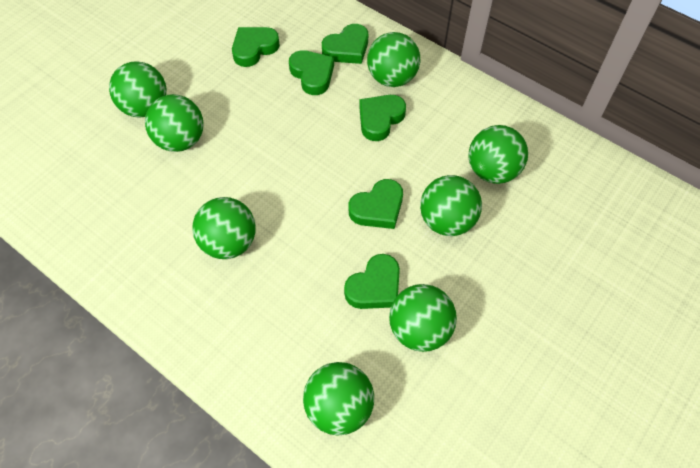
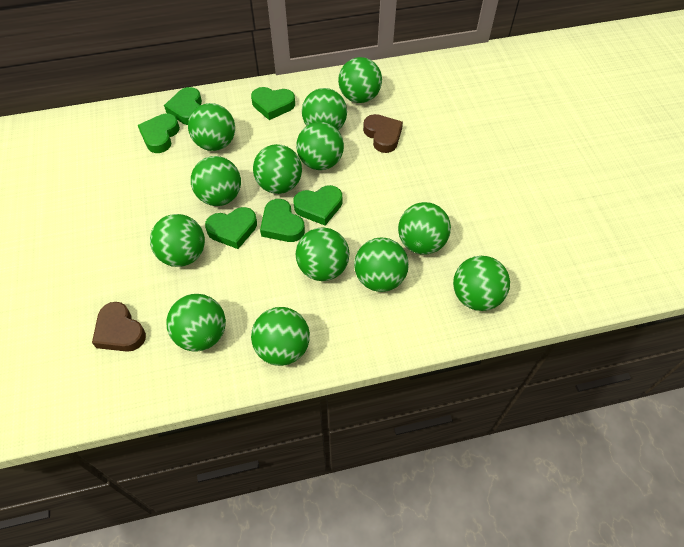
brown heart: 0 -> 2
green ball: 8 -> 13

